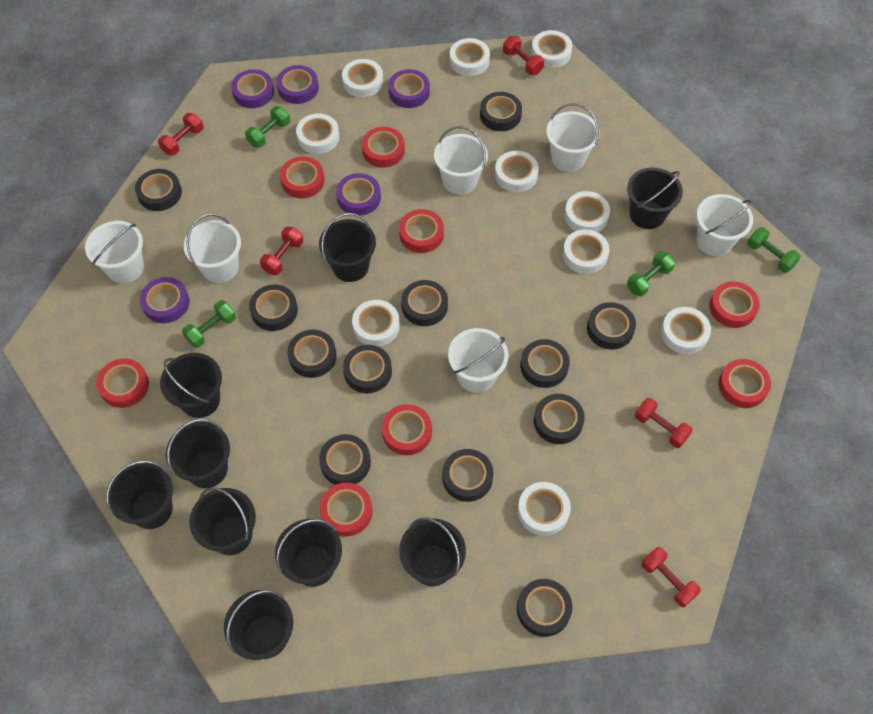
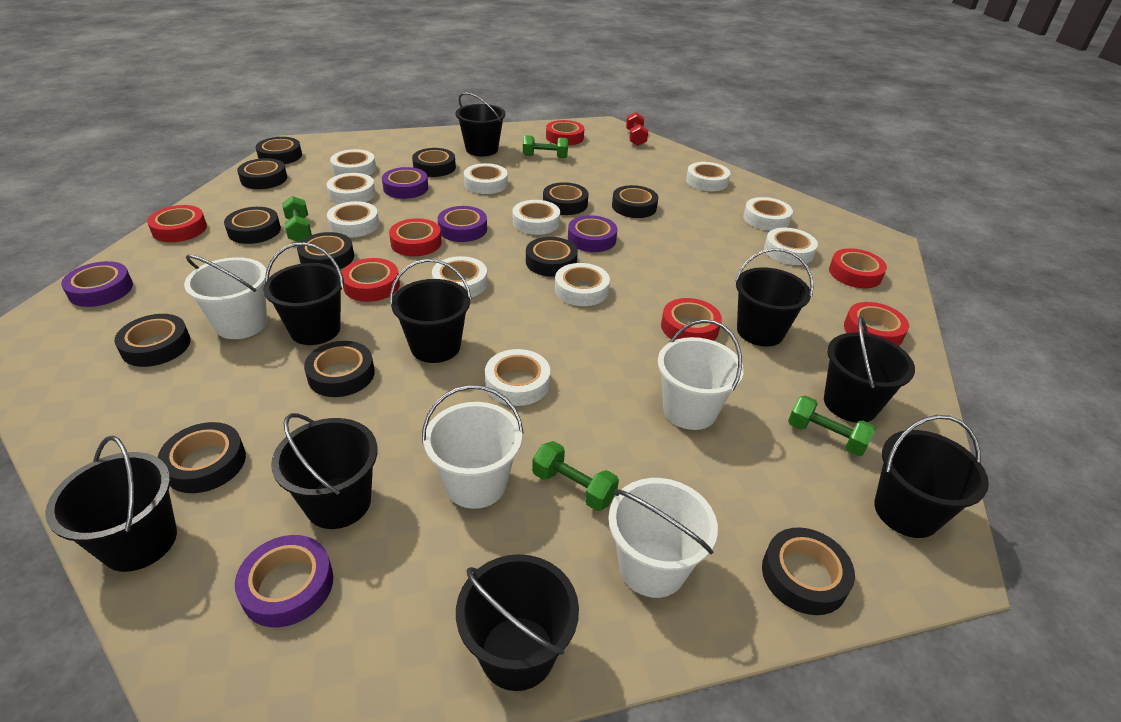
red dumbbell: 5 -> 1
red tape: 8 -> 7
white bucket: 6 -> 4
white tape: 10 -> 11

